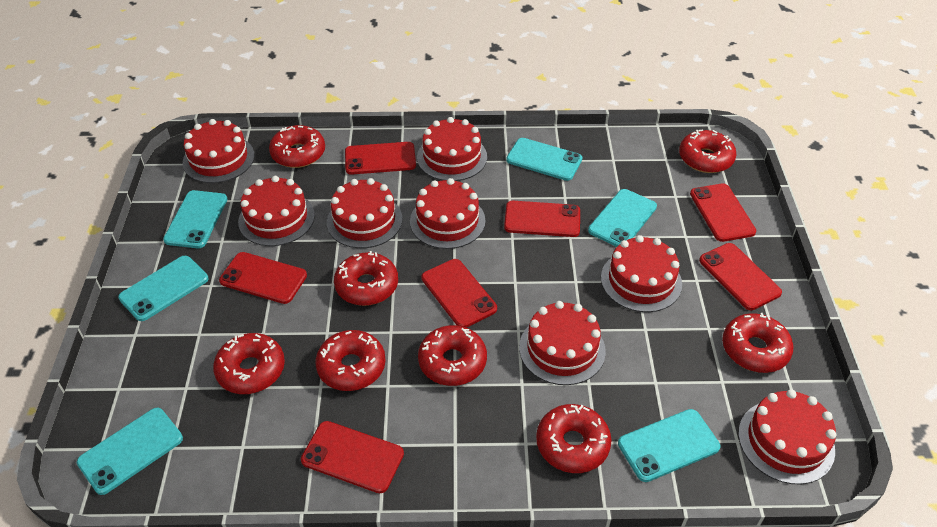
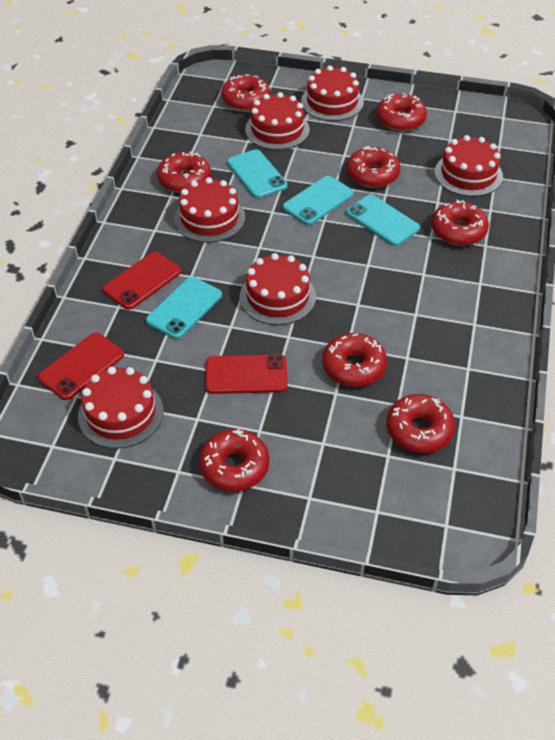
red cake: 8 -> 6
red phone: 7 -> 3
turquoise phone: 6 -> 4

